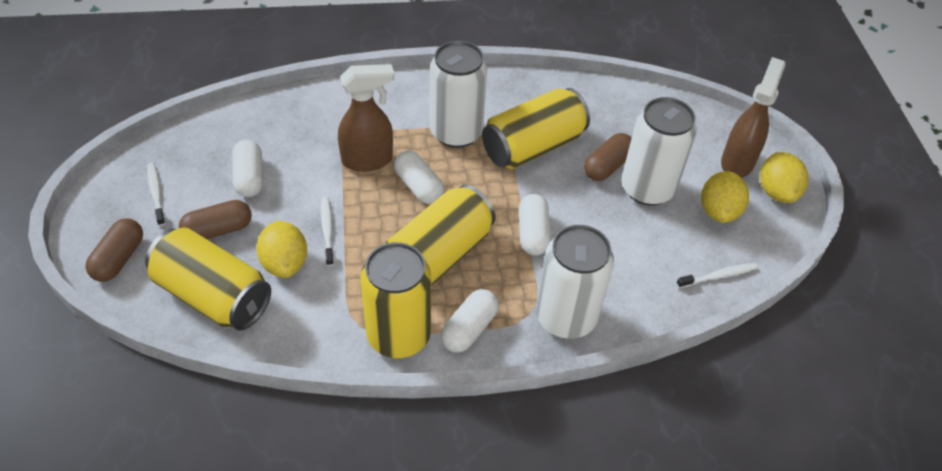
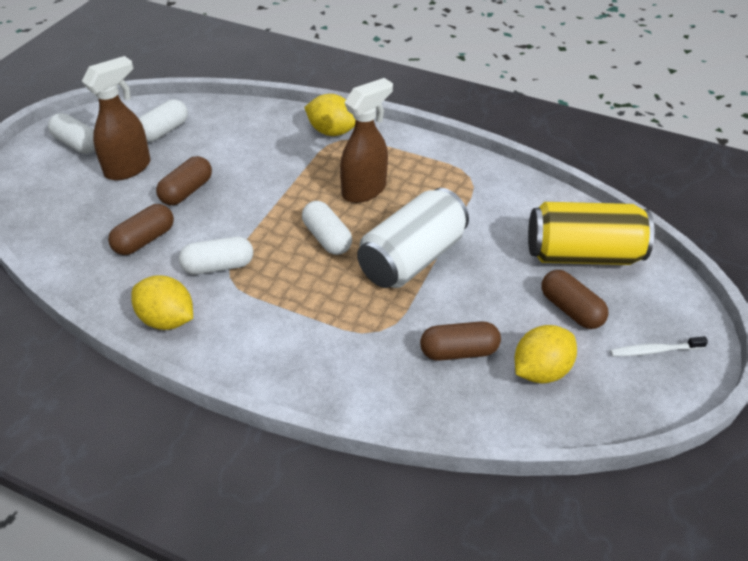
brown capsule: 3 -> 4
white can: 3 -> 1
white toothbrush: 3 -> 1
yellow can: 4 -> 1

